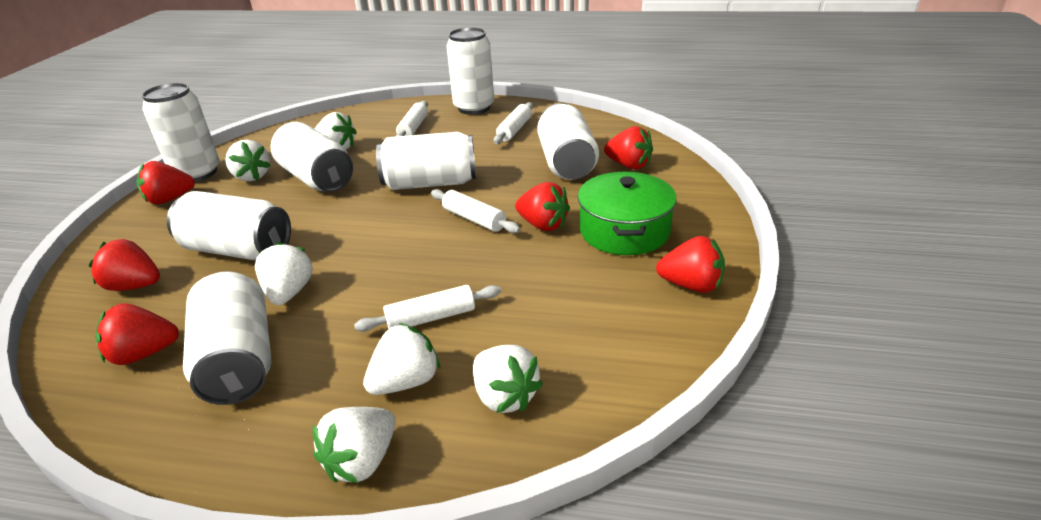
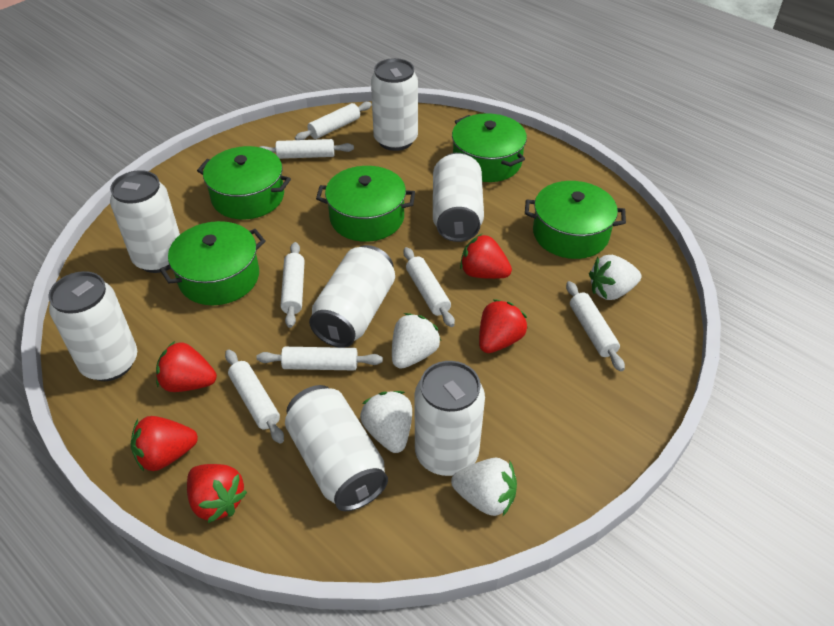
green pot: 1 -> 5
red strawberry: 6 -> 5
white rolling pin: 4 -> 7
white strawberry: 6 -> 4

